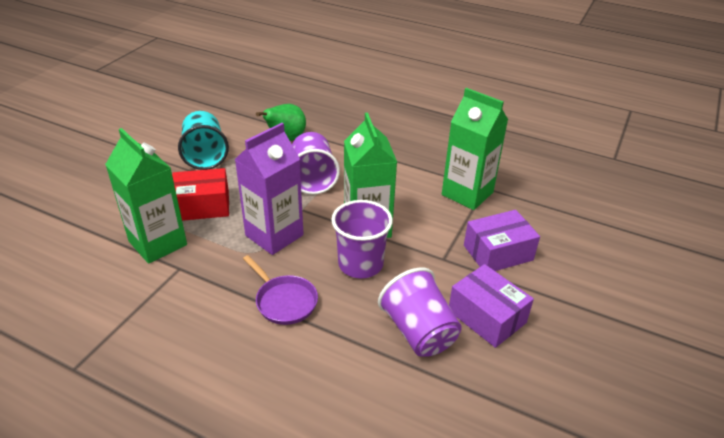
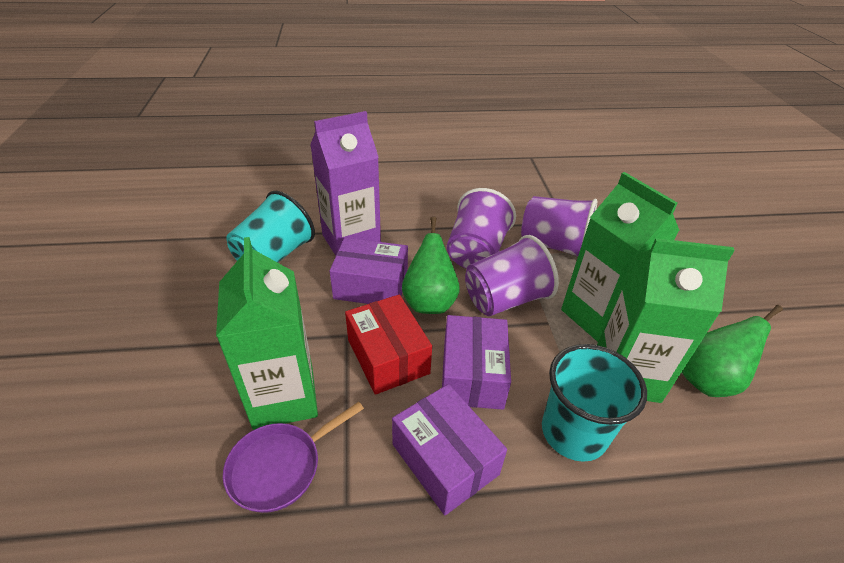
green pear: 1 -> 2
purple box: 2 -> 3
turquoise cup: 1 -> 2

